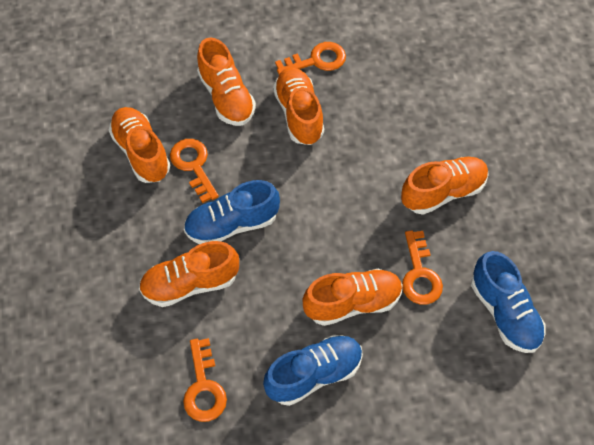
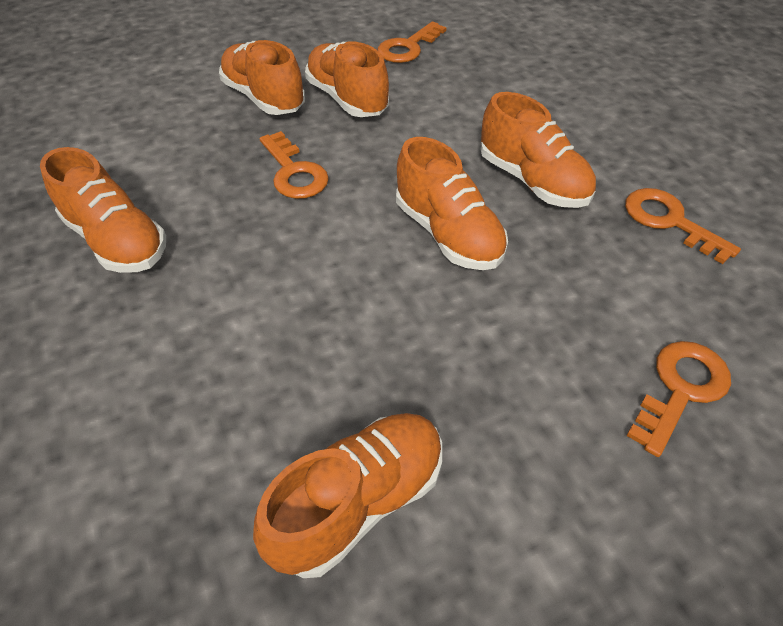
blue shoe: 3 -> 0

